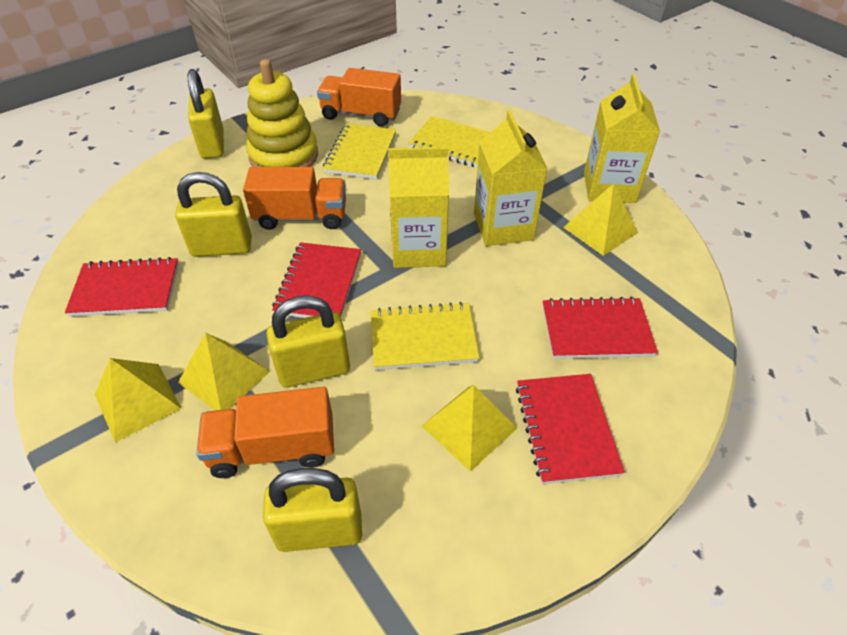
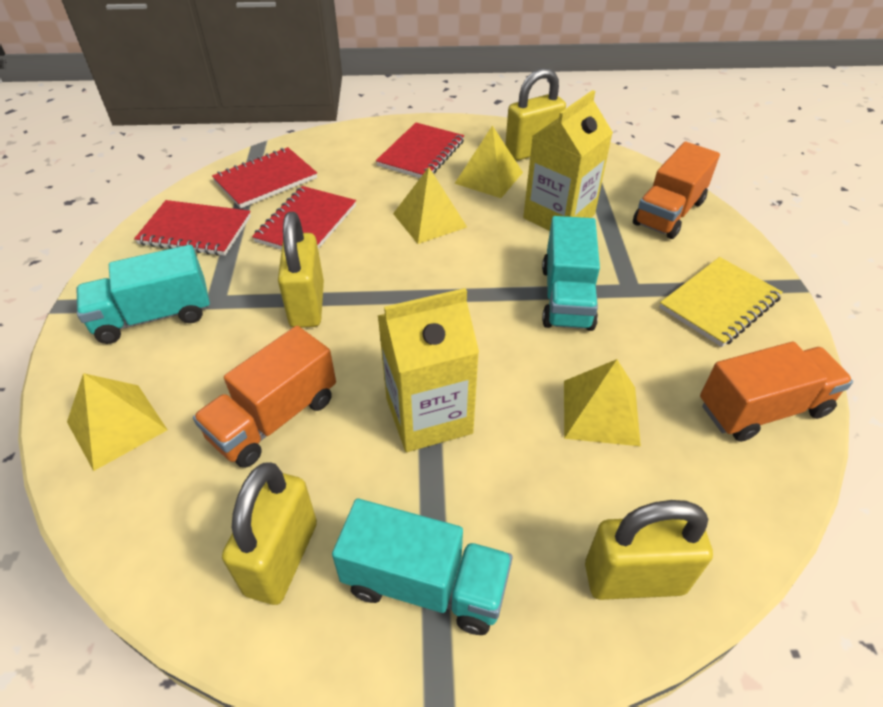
turquoise truck: 0 -> 3
yellow carton: 3 -> 2
yellow notebook: 3 -> 1
yellow stacking toy: 1 -> 0

